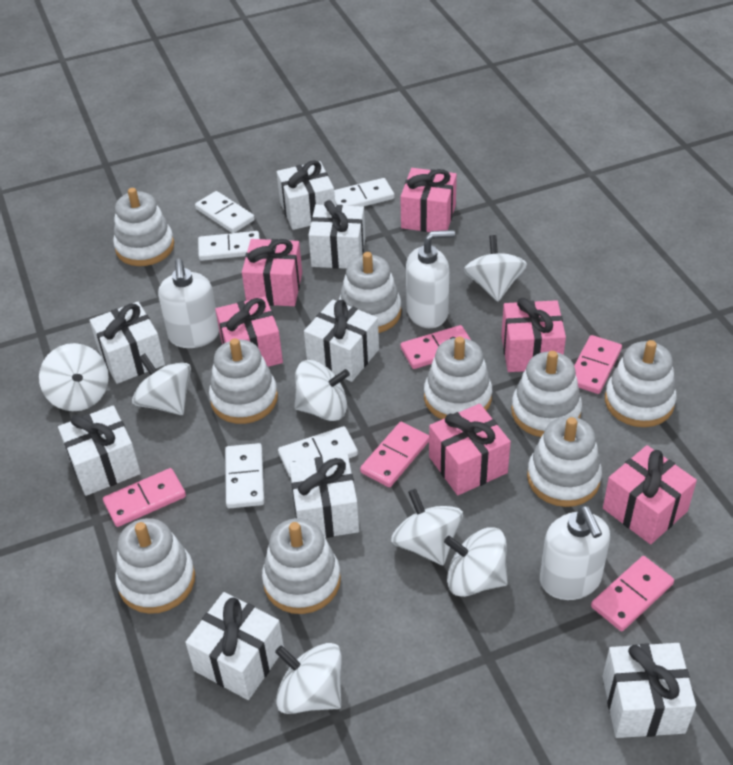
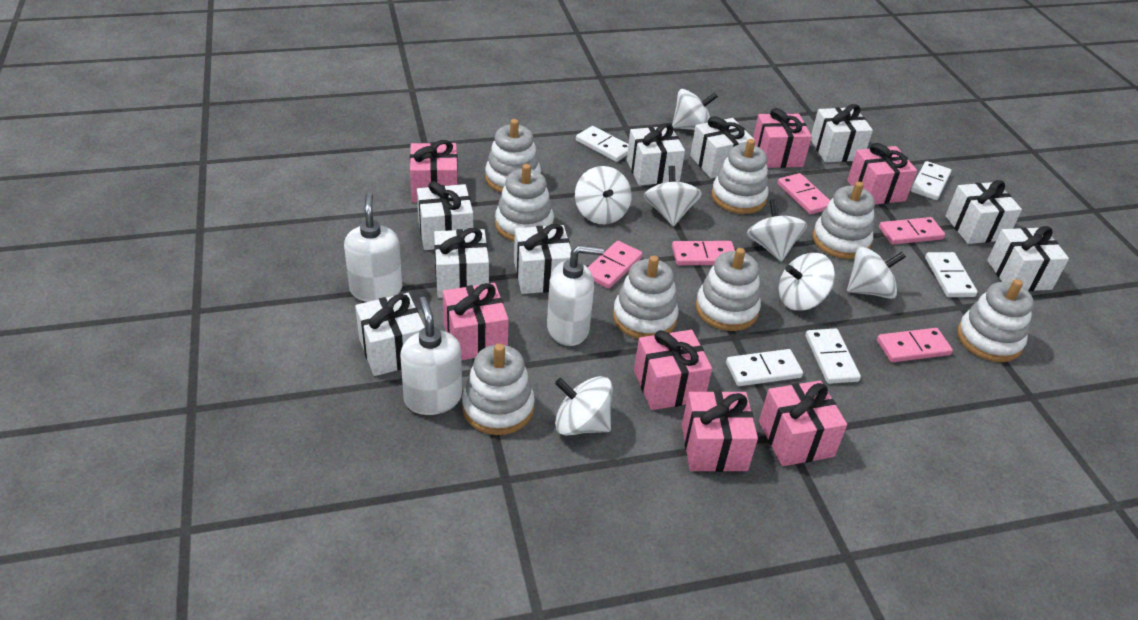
pink gift: 6 -> 7
white gift: 8 -> 9
white stacking toy: 9 -> 8

